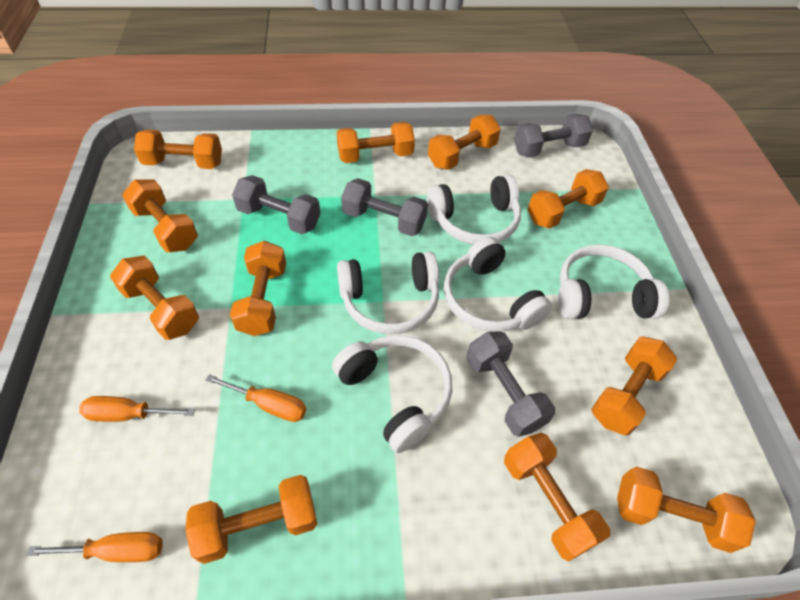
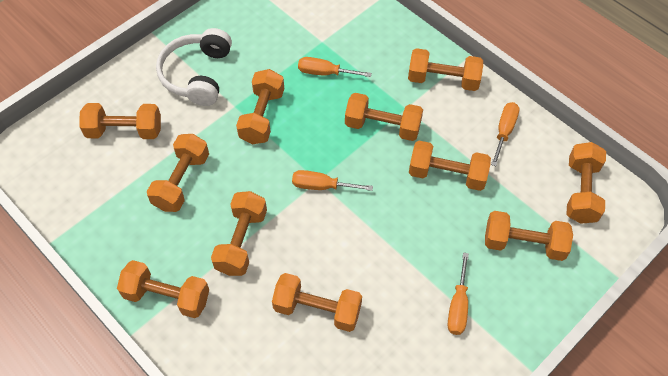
grey dumbbell: 4 -> 0
orange screwdriver: 3 -> 4
white headphones: 5 -> 1

